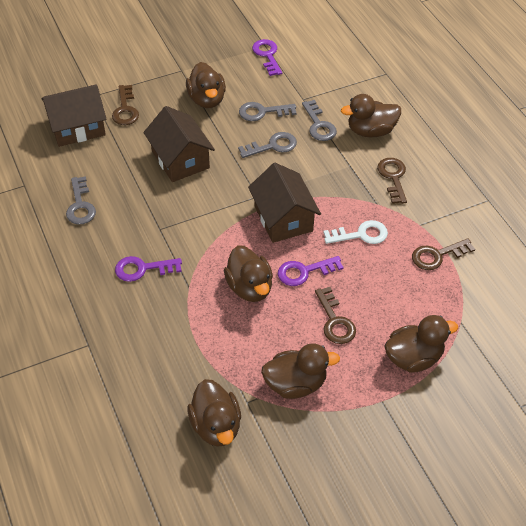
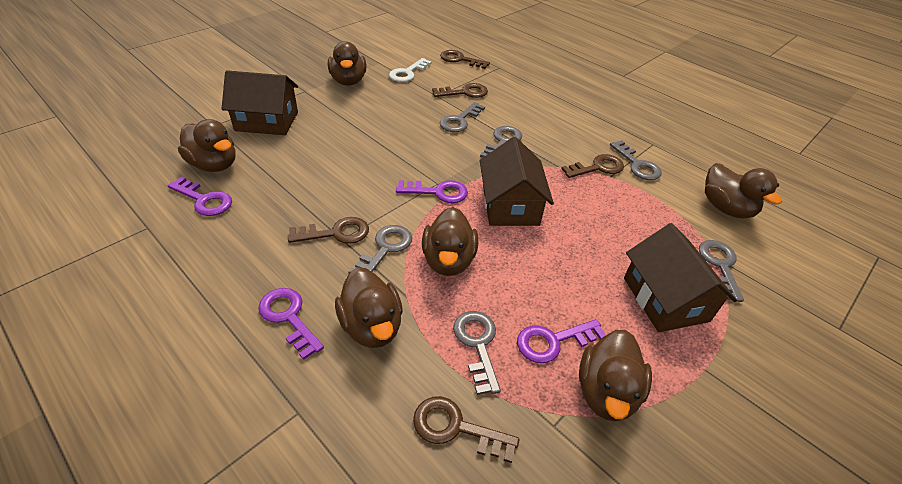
brown key: 4 -> 5
grey key: 4 -> 6
purple key: 3 -> 4

